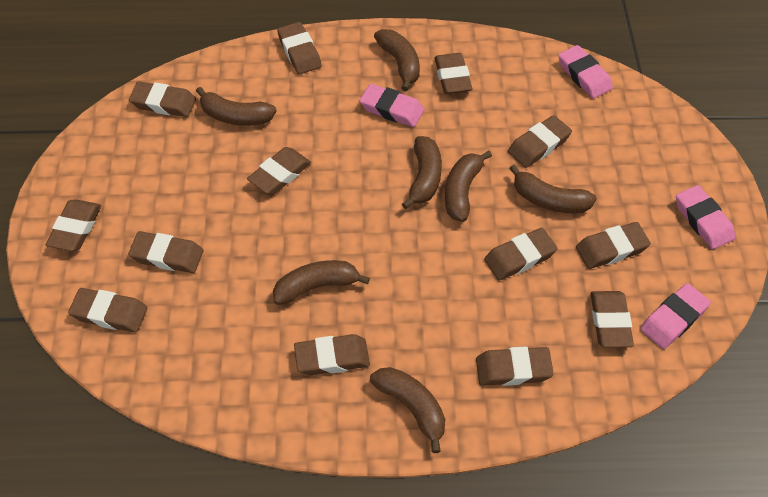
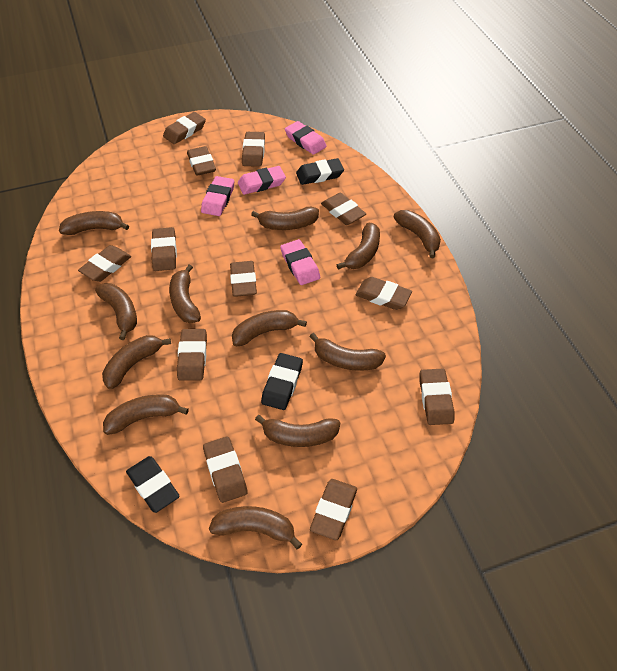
black eraser: 0 -> 3
brown banana: 7 -> 12
brown eraser: 13 -> 12

